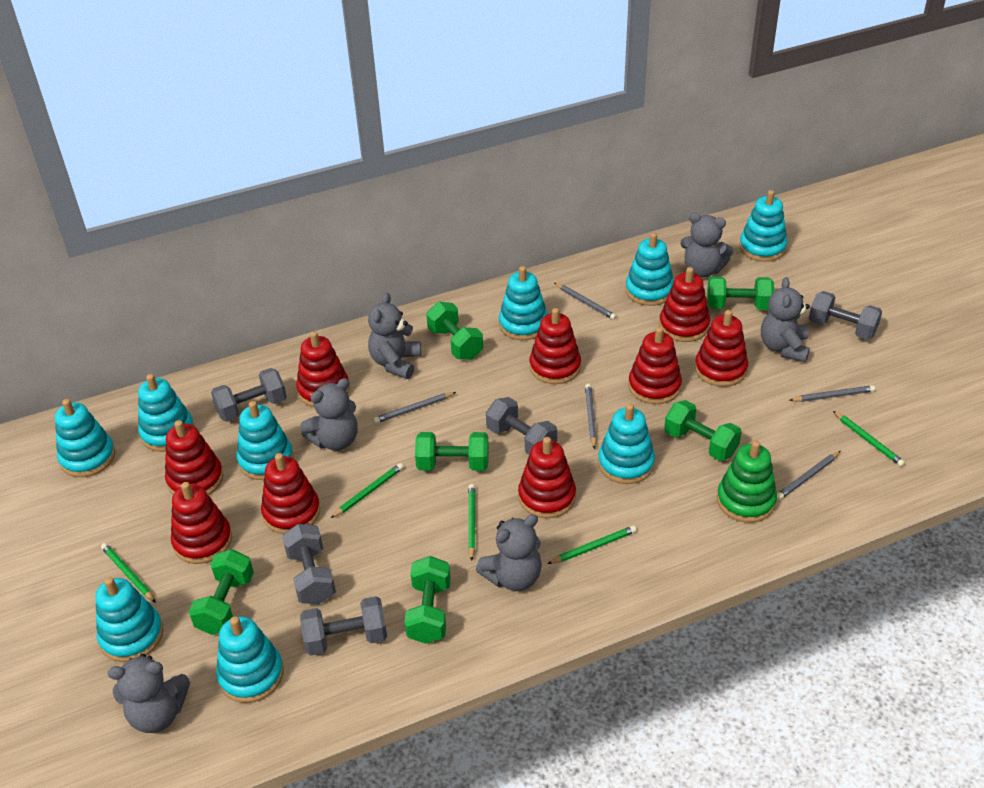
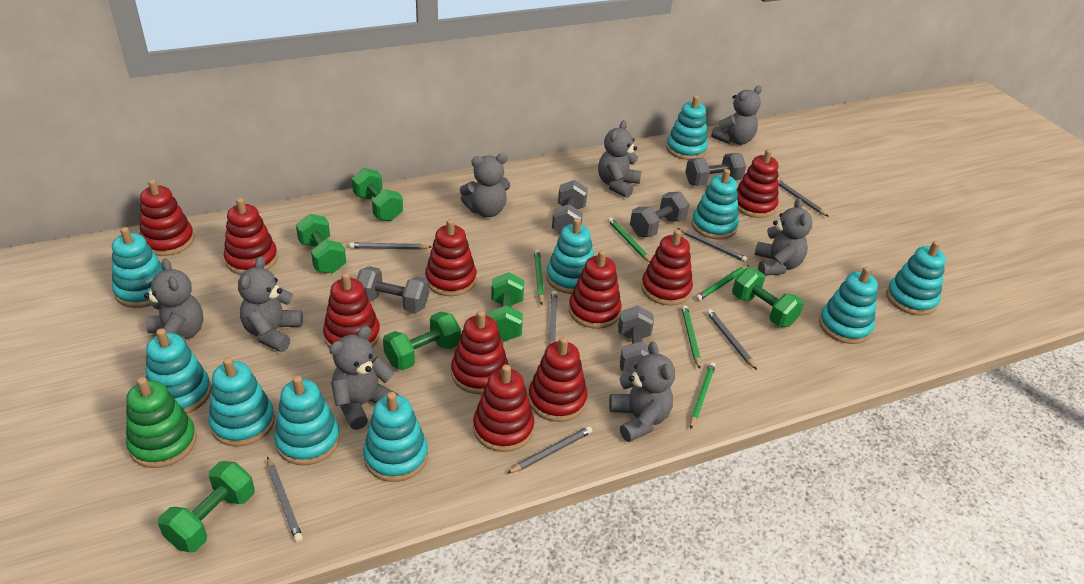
grey pencil: 5 -> 7
grey teddy bear: 6 -> 8
red stacking toy: 9 -> 10
turquoise stacking toy: 9 -> 10

